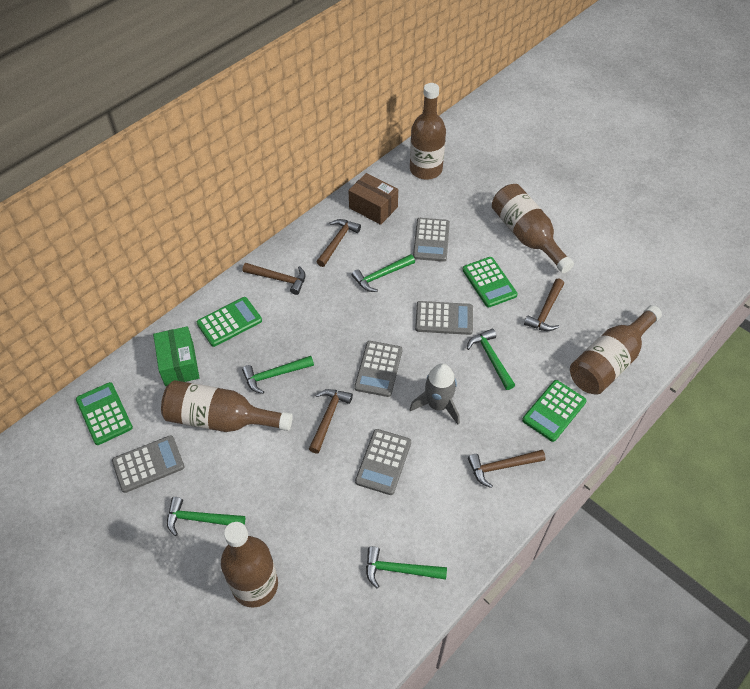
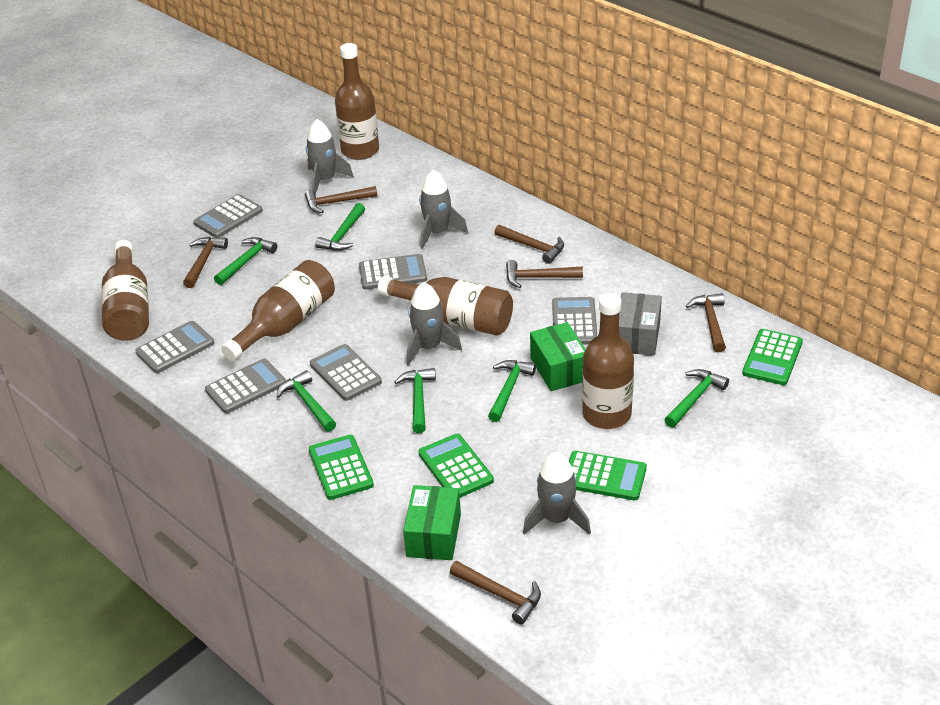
brown box: 1 -> 0
brown hammer: 5 -> 6
green box: 1 -> 2
green hammer: 5 -> 6
grey box: 0 -> 1
grey calculator: 5 -> 6
grey rocket: 1 -> 4

